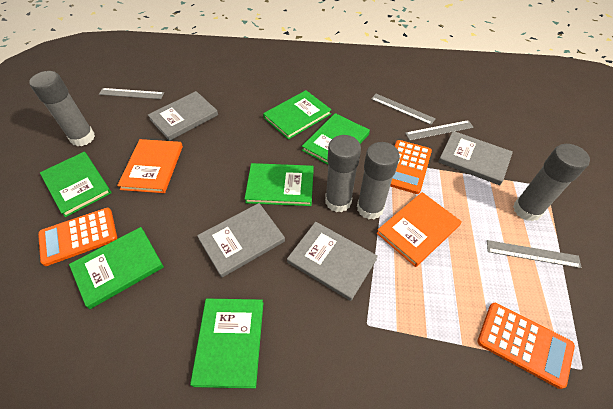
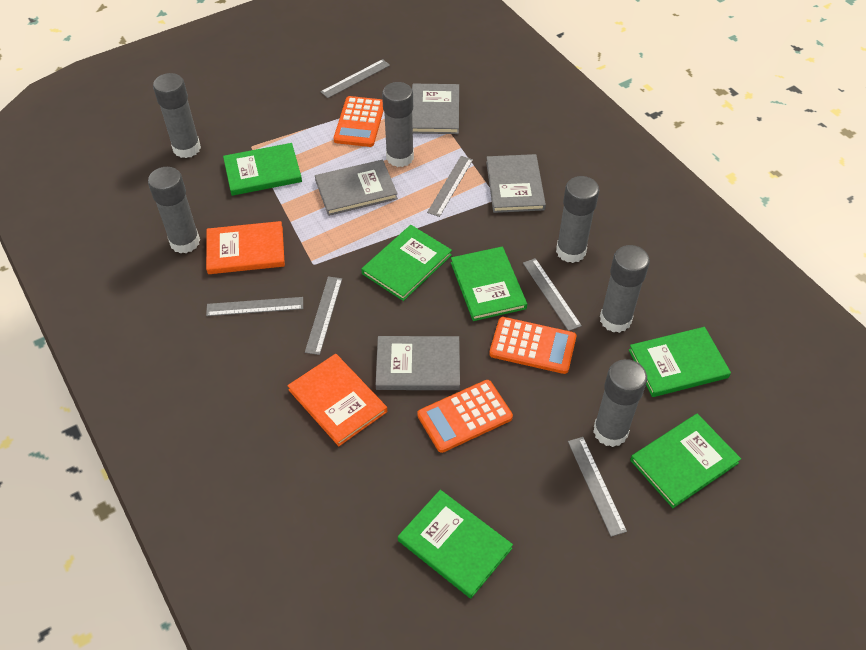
grey glue stick: 4 -> 6
grey ruler: 4 -> 6

